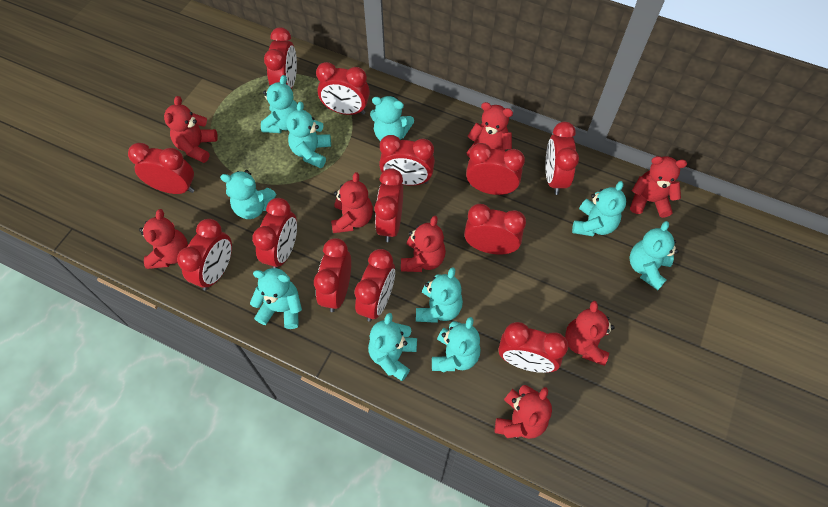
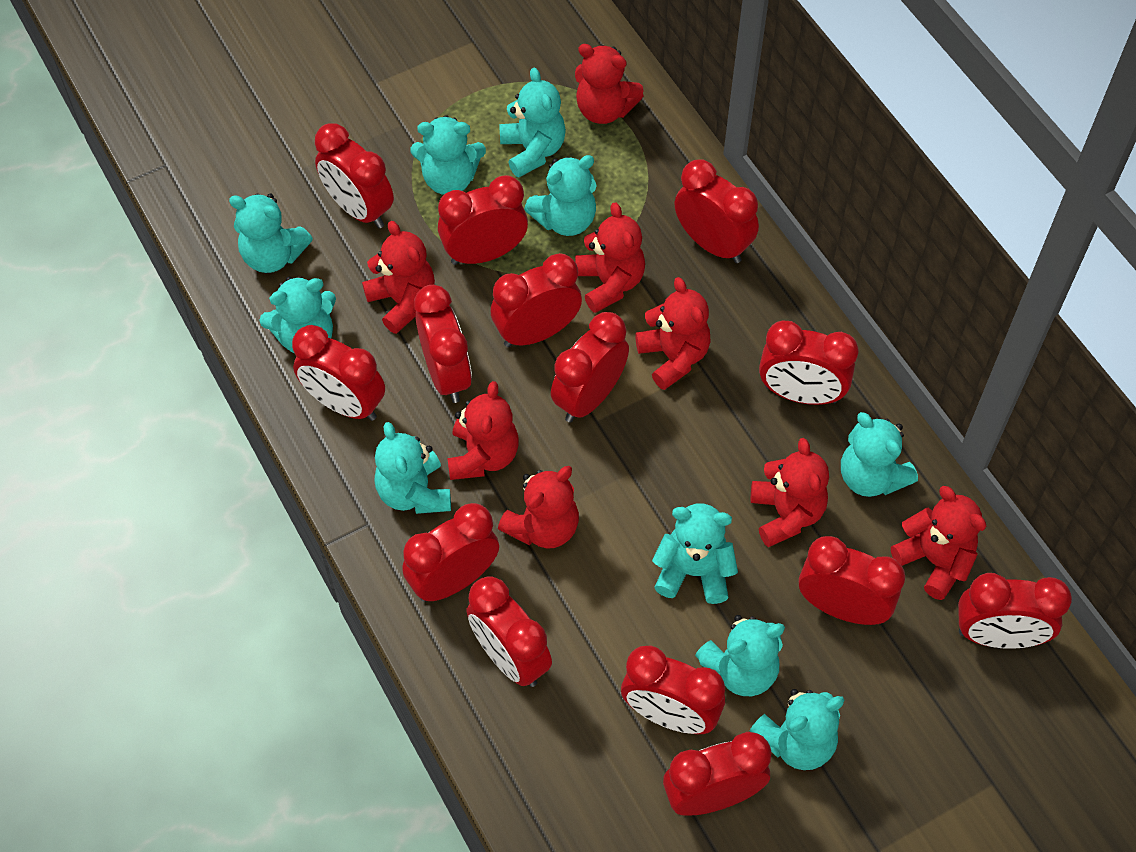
red clock: 13 -> 14

